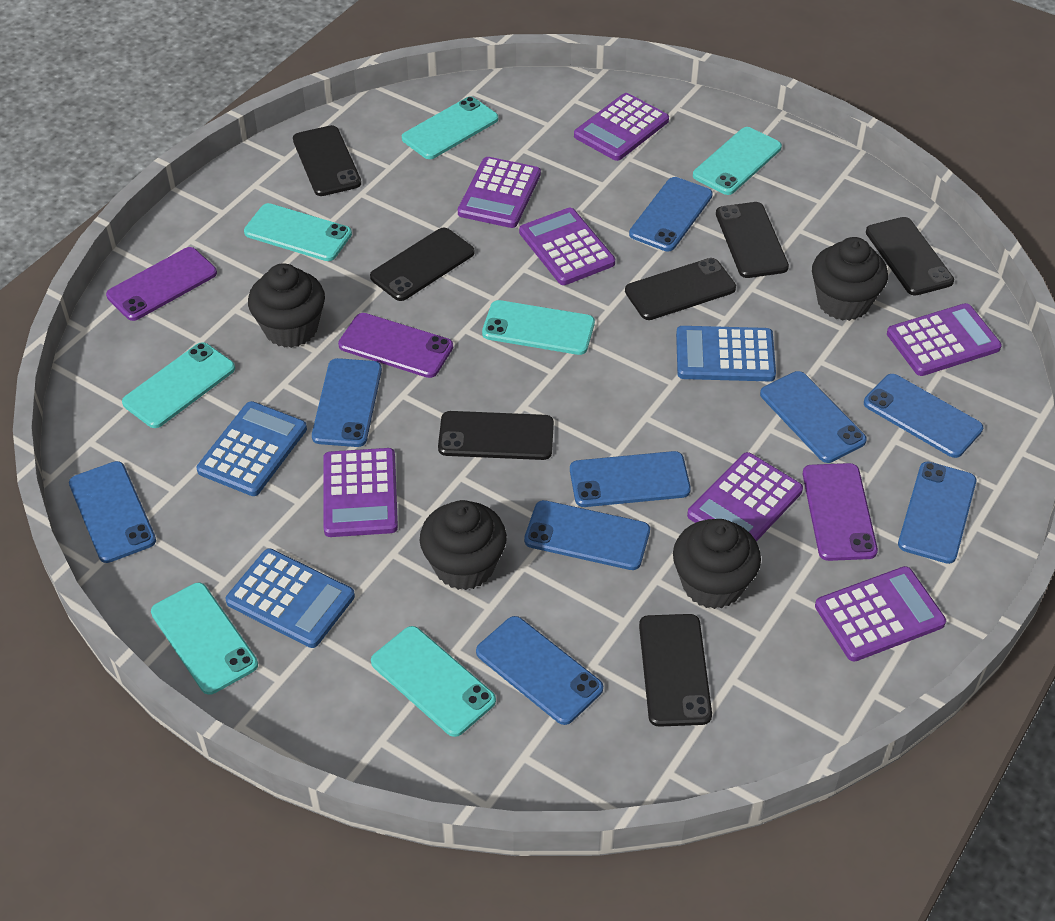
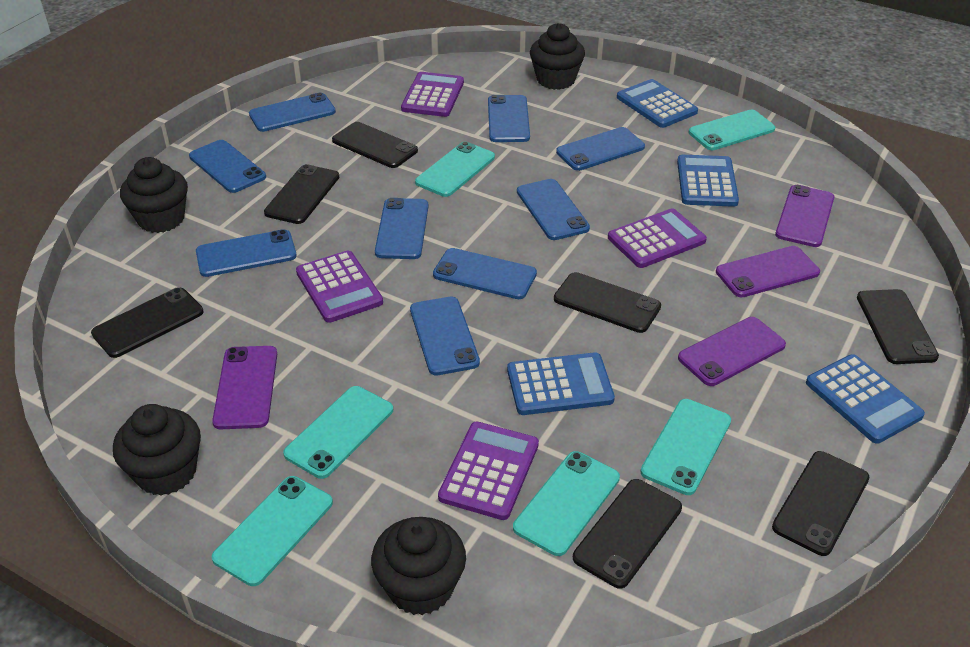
blue calculator: 3 -> 4
purple calculator: 7 -> 4
purple phone: 3 -> 4
turquoise phone: 7 -> 6

